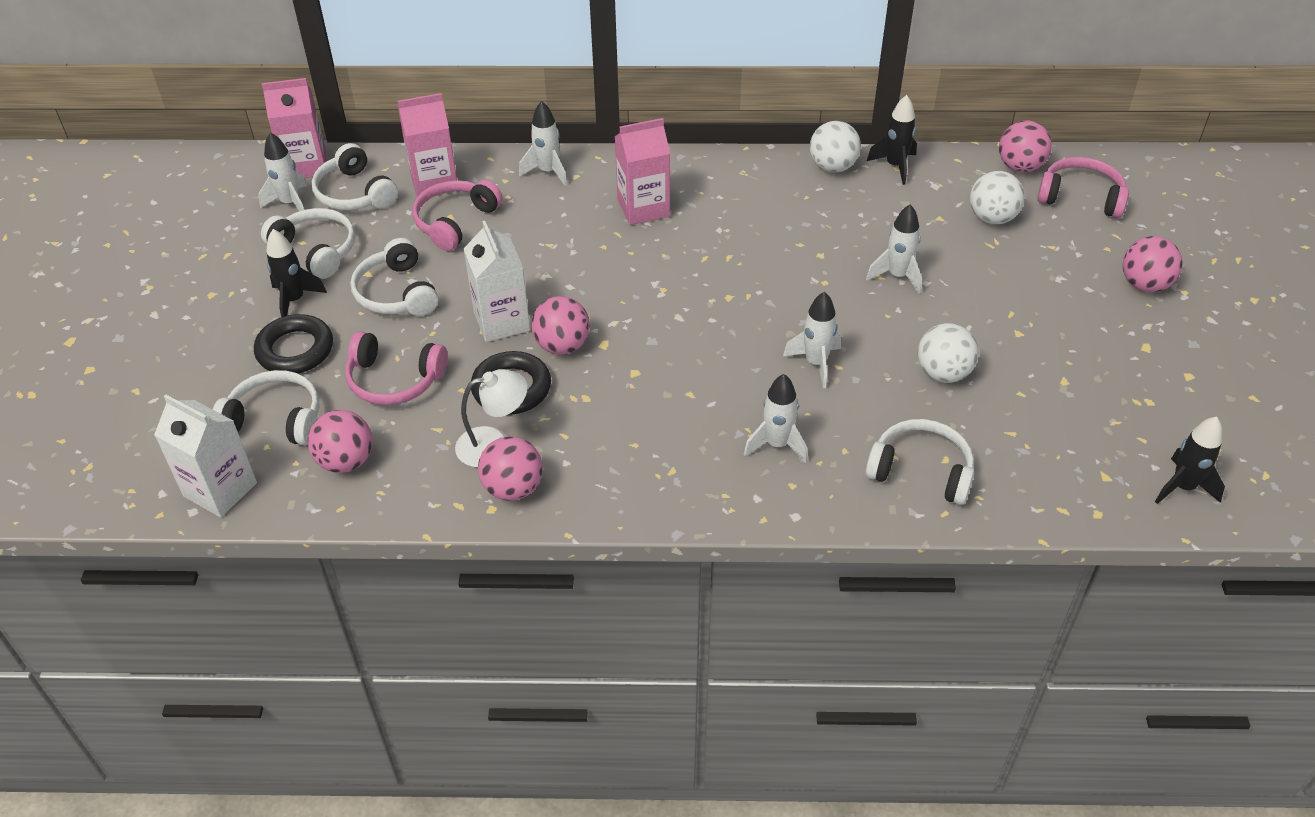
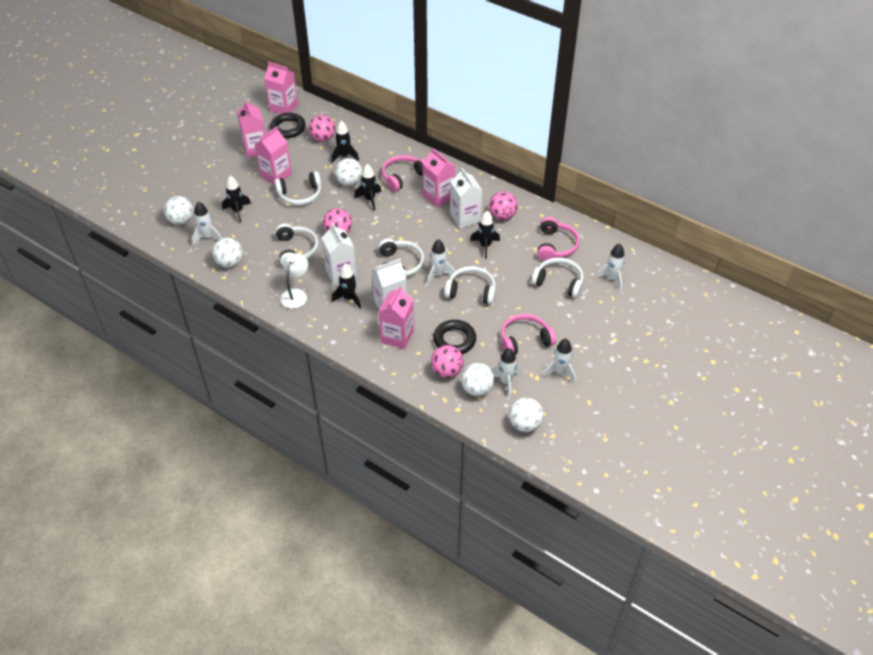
black rocket: 3 -> 5
pink ball: 5 -> 4
pink carton: 3 -> 5
white ball: 3 -> 5
white carton: 2 -> 3

